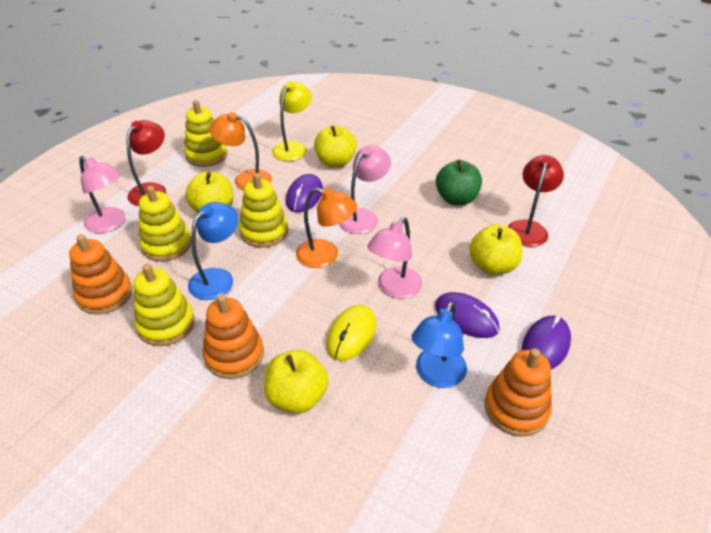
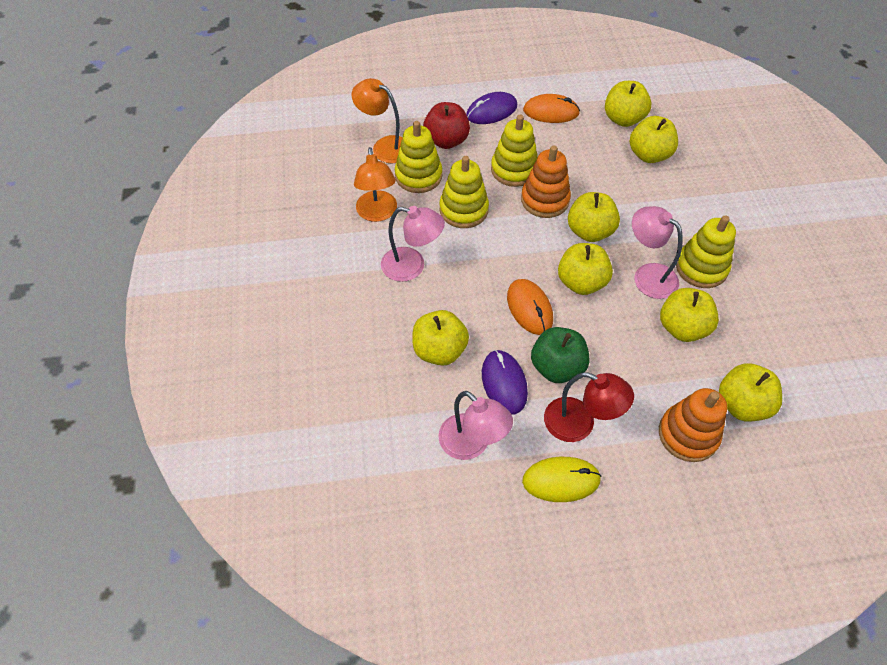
blue lamp: 2 -> 0
orange mouse: 0 -> 2
orange stacking toy: 3 -> 2
purple mouse: 3 -> 2
red apple: 0 -> 1
red lamp: 2 -> 1
yellow apple: 4 -> 7
yellow lamp: 1 -> 0

